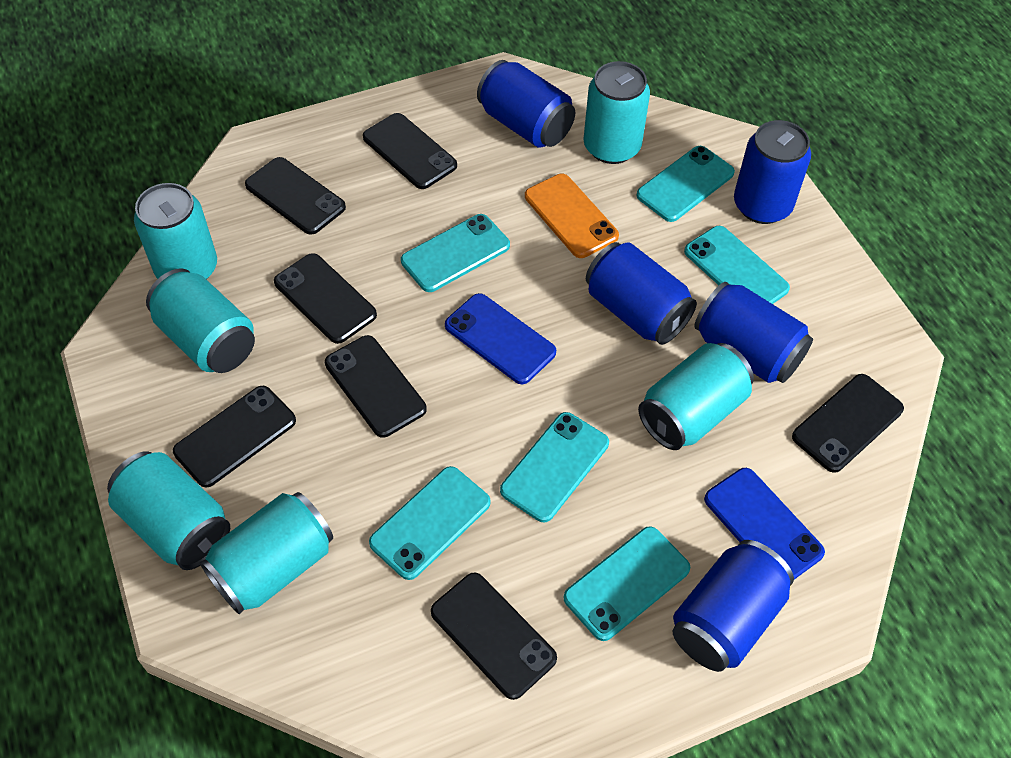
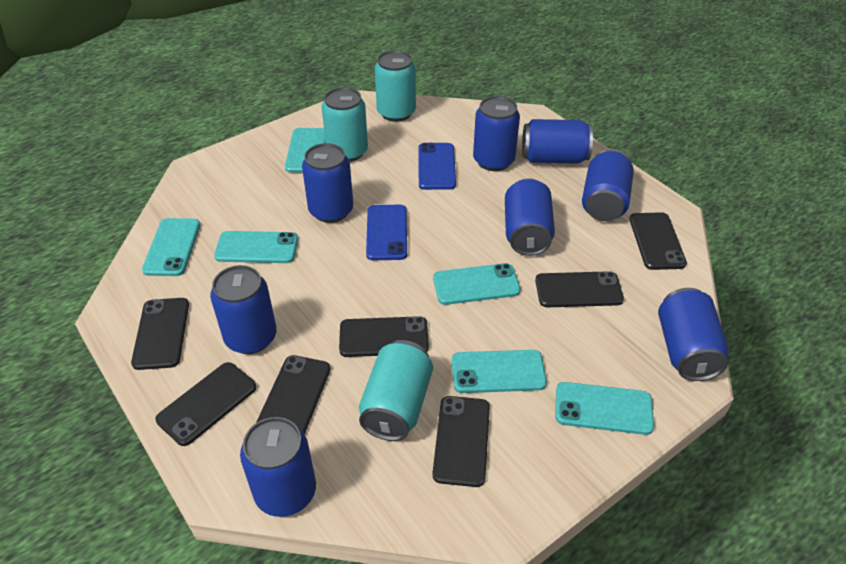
blue can: 5 -> 8
orange phone: 1 -> 0
turquoise can: 6 -> 3

